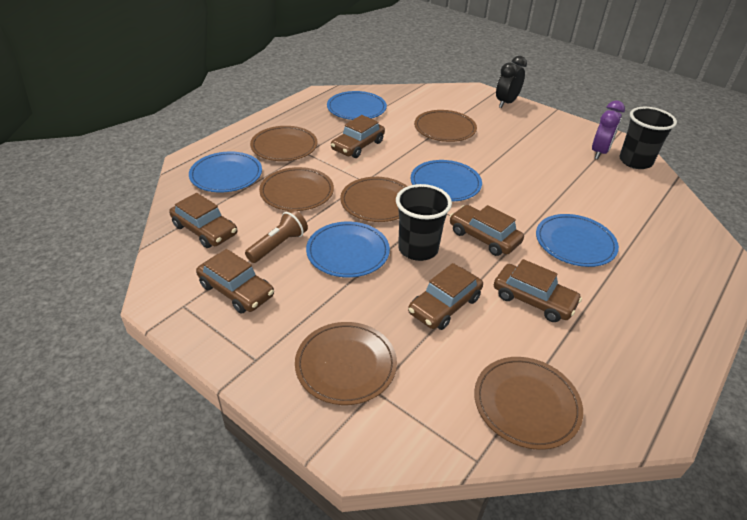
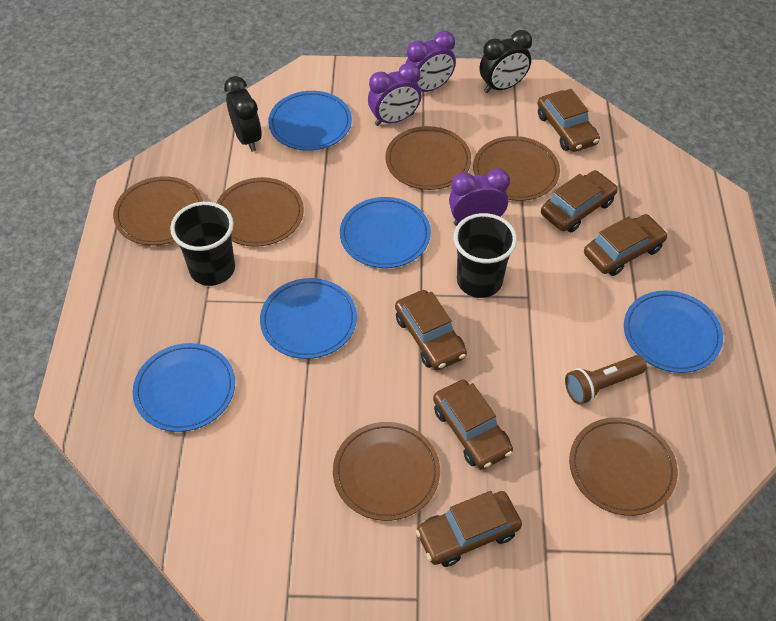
black clock: 1 -> 2
purple clock: 1 -> 3

